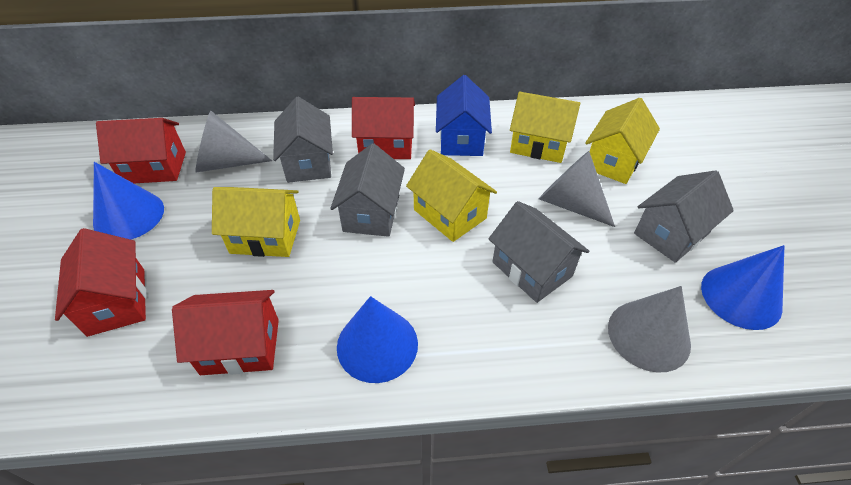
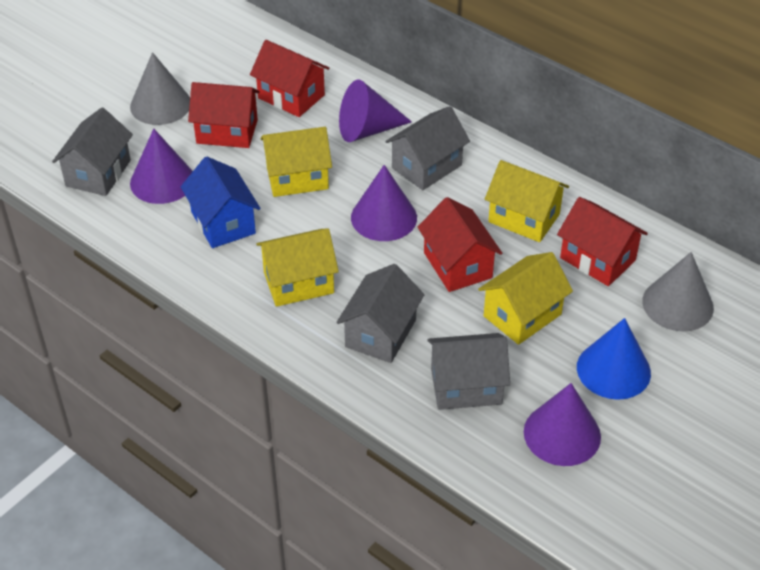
blue cone: 3 -> 1
grey cone: 3 -> 2
purple cone: 0 -> 4

